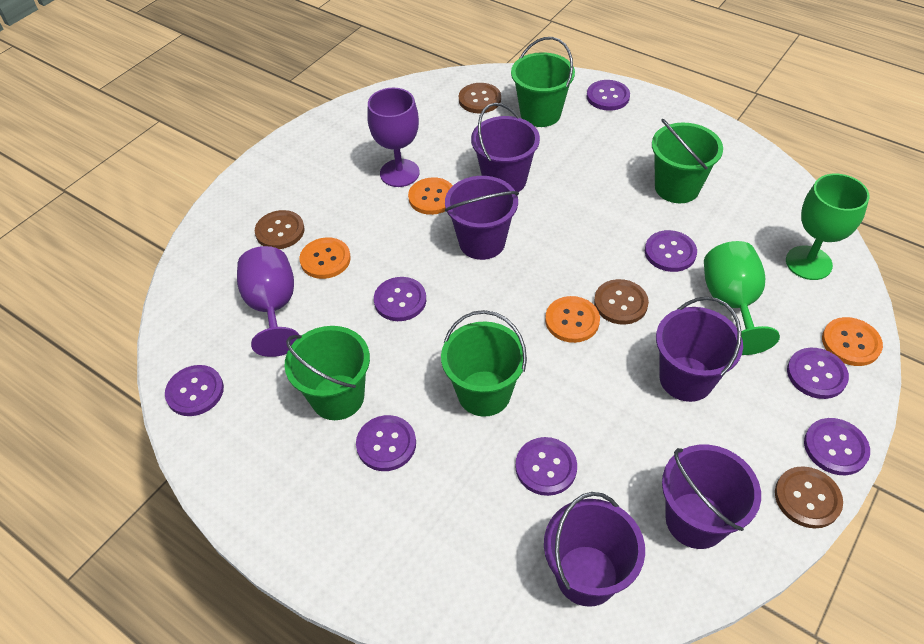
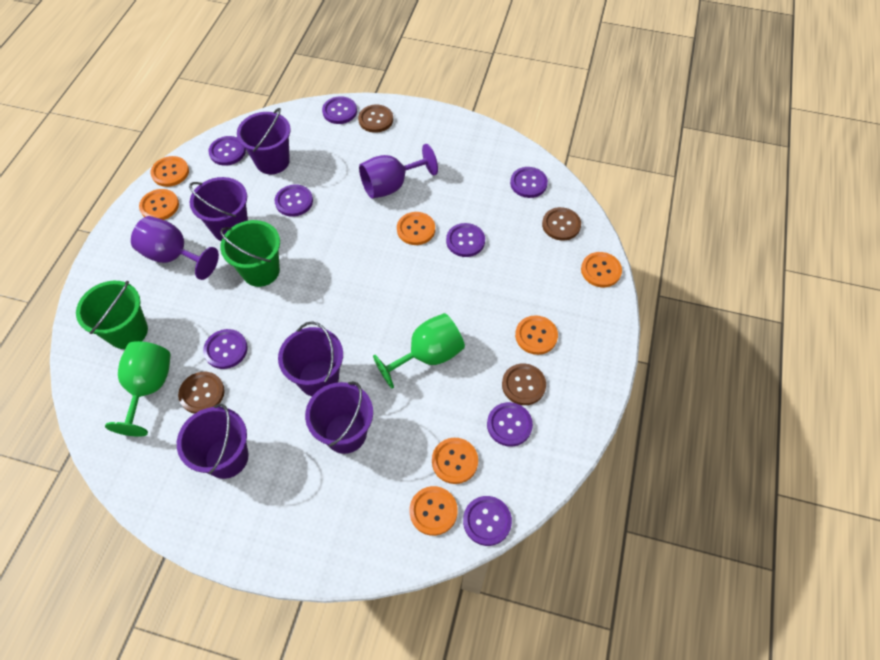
green bucket: 4 -> 2
orange button: 4 -> 7

